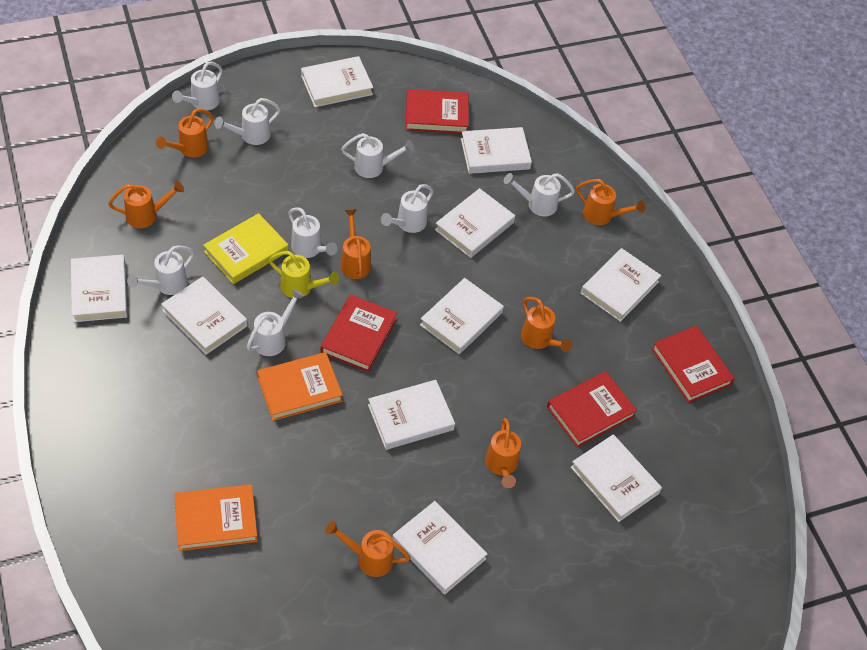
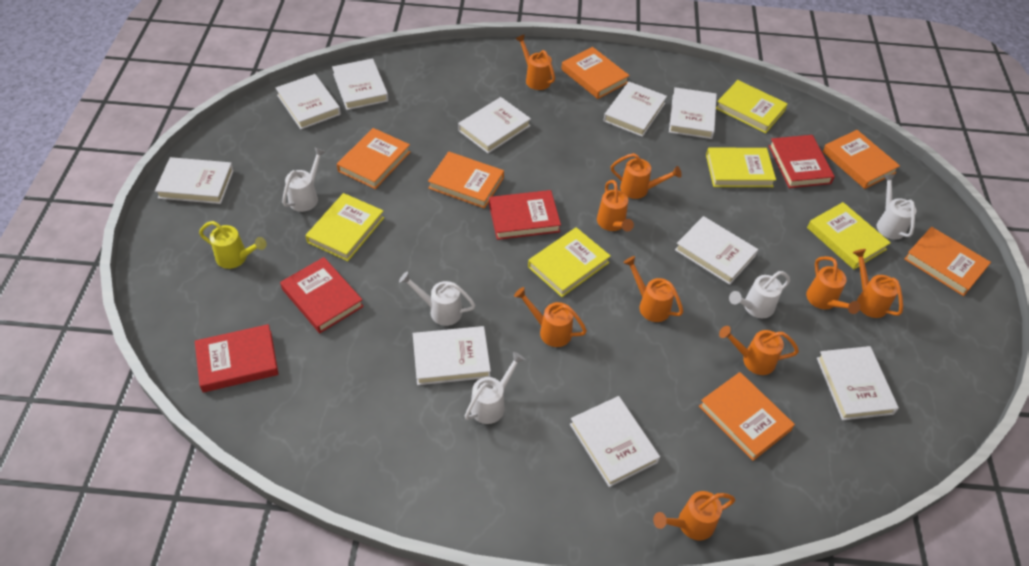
orange book: 2 -> 6
orange watering can: 7 -> 9
white watering can: 8 -> 5
yellow book: 1 -> 5

